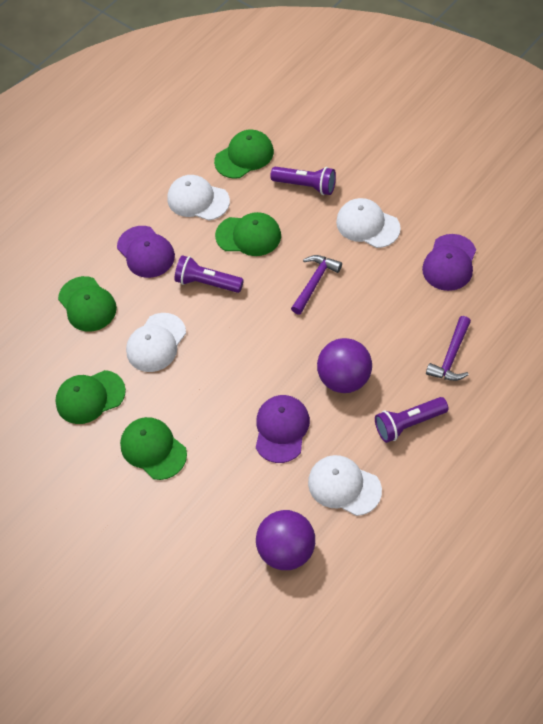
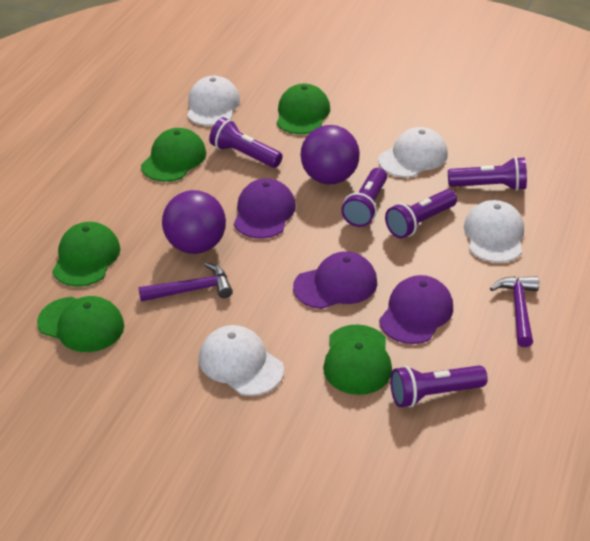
purple flashlight: 3 -> 5

